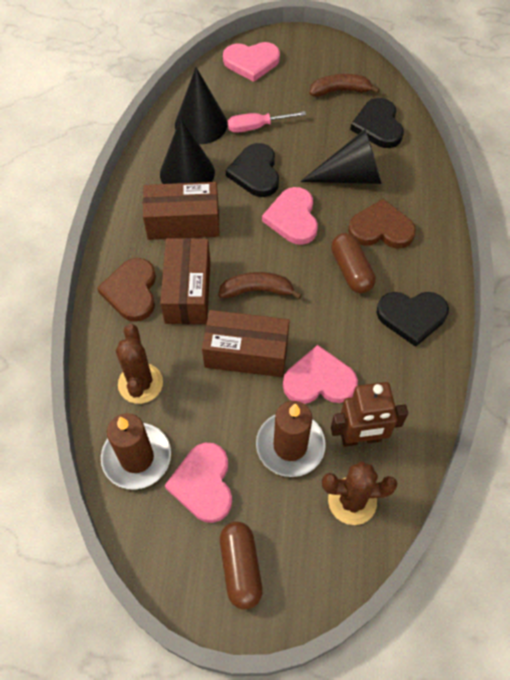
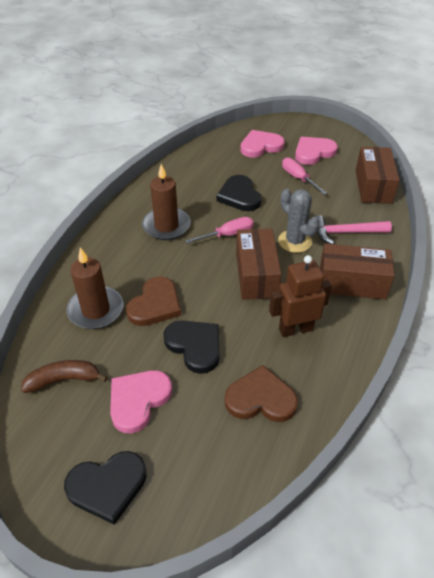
black cone: 3 -> 0
brown banana: 2 -> 1
brown cactus: 2 -> 0
brown capsule: 2 -> 0
grey cactus: 0 -> 1
pink hammer: 0 -> 1
pink heart: 4 -> 3
pink screwdriver: 1 -> 2

